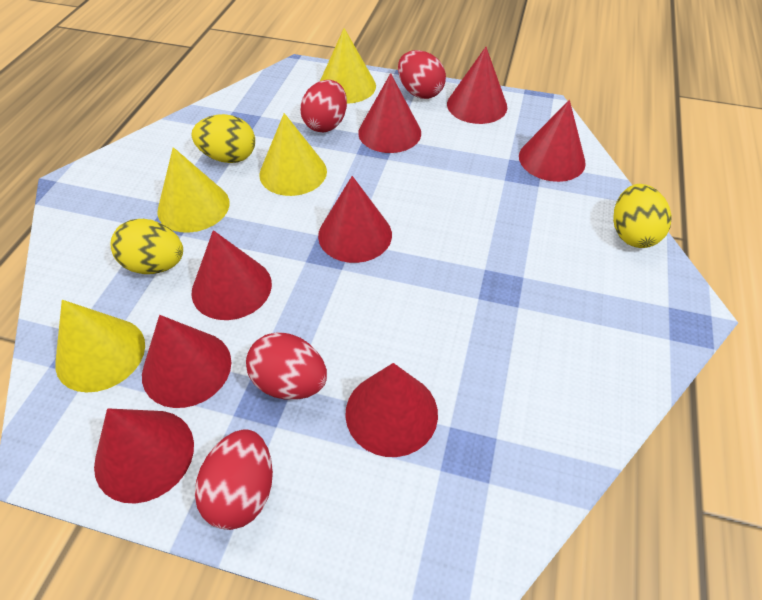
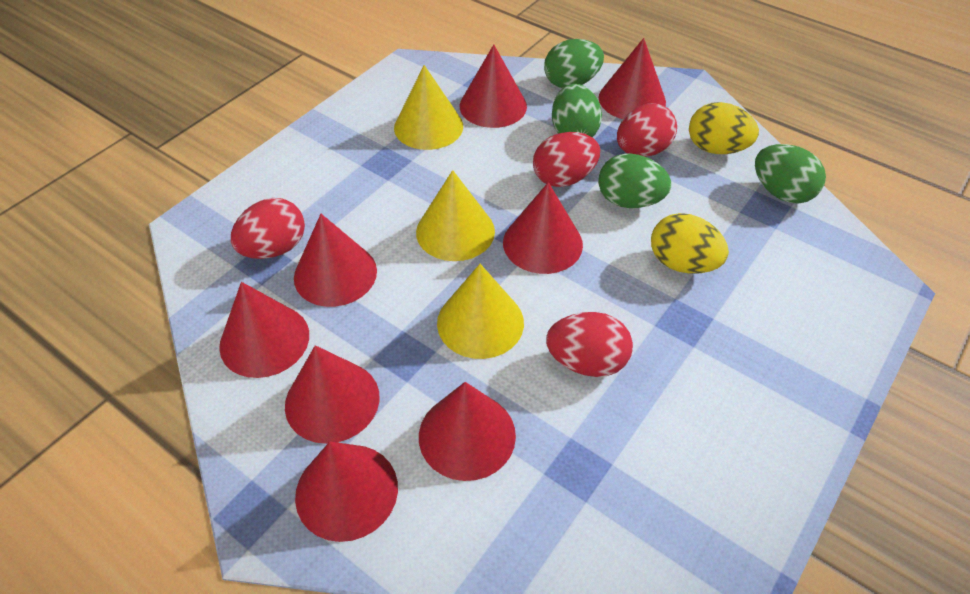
green egg: 0 -> 4
yellow cone: 4 -> 3
yellow egg: 3 -> 2

